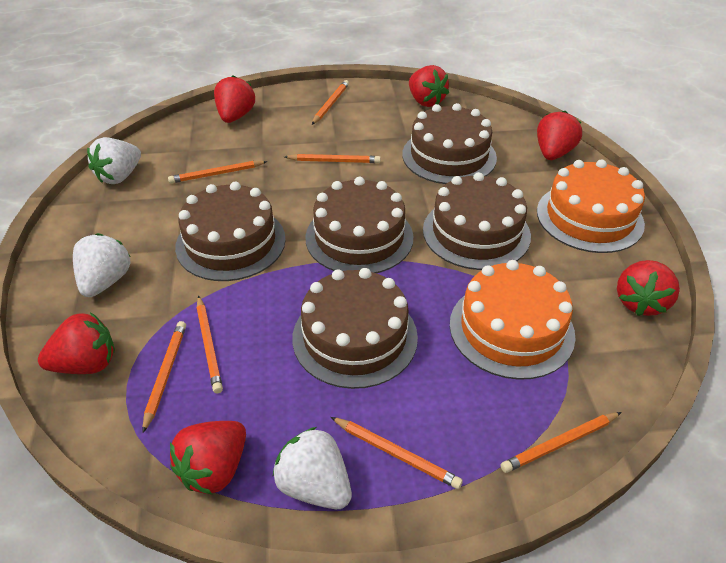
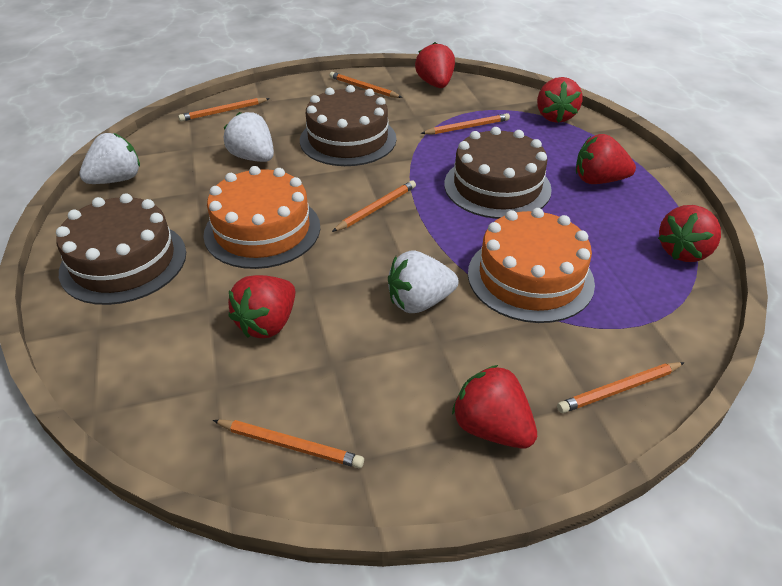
brown cake: 5 -> 3
orange pencil: 7 -> 6

